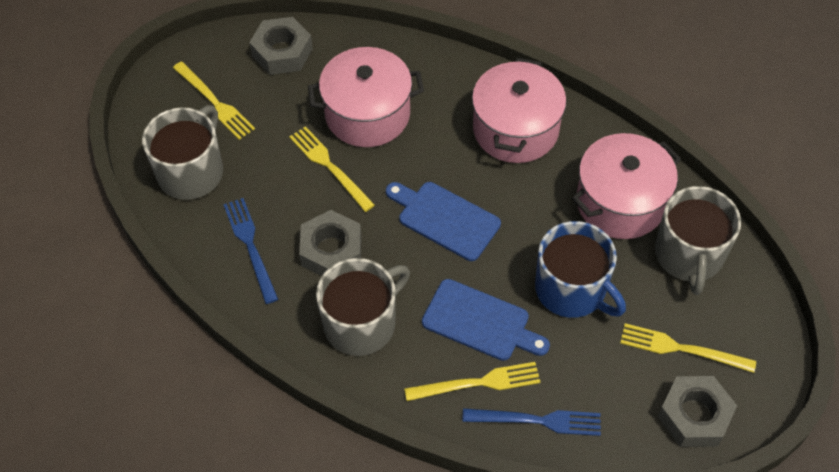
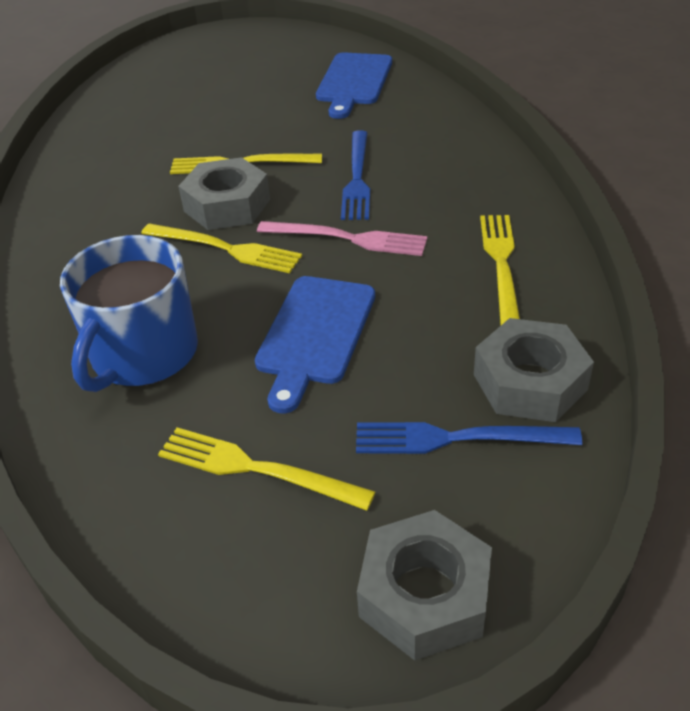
grey mug: 3 -> 0
pink fork: 0 -> 1
pink pot: 3 -> 0

